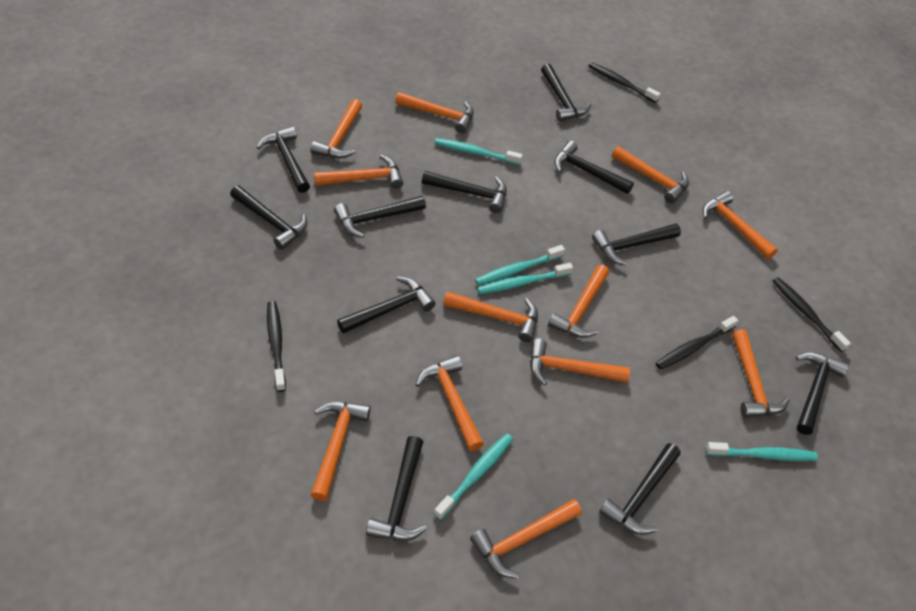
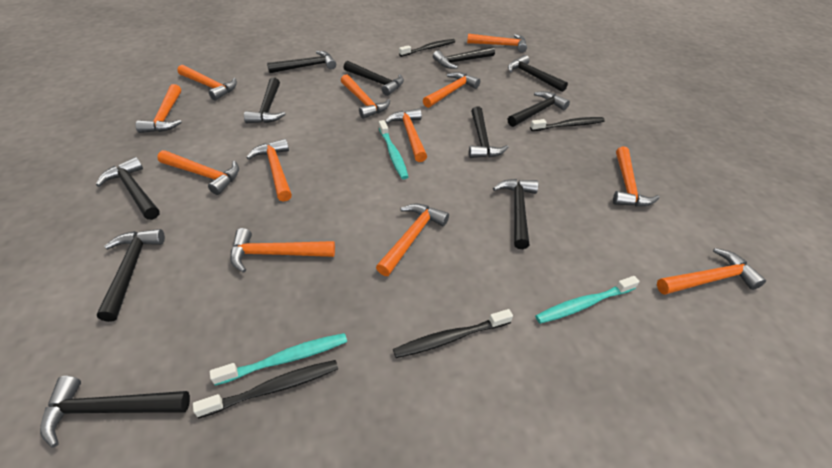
turquoise toothbrush: 5 -> 3

